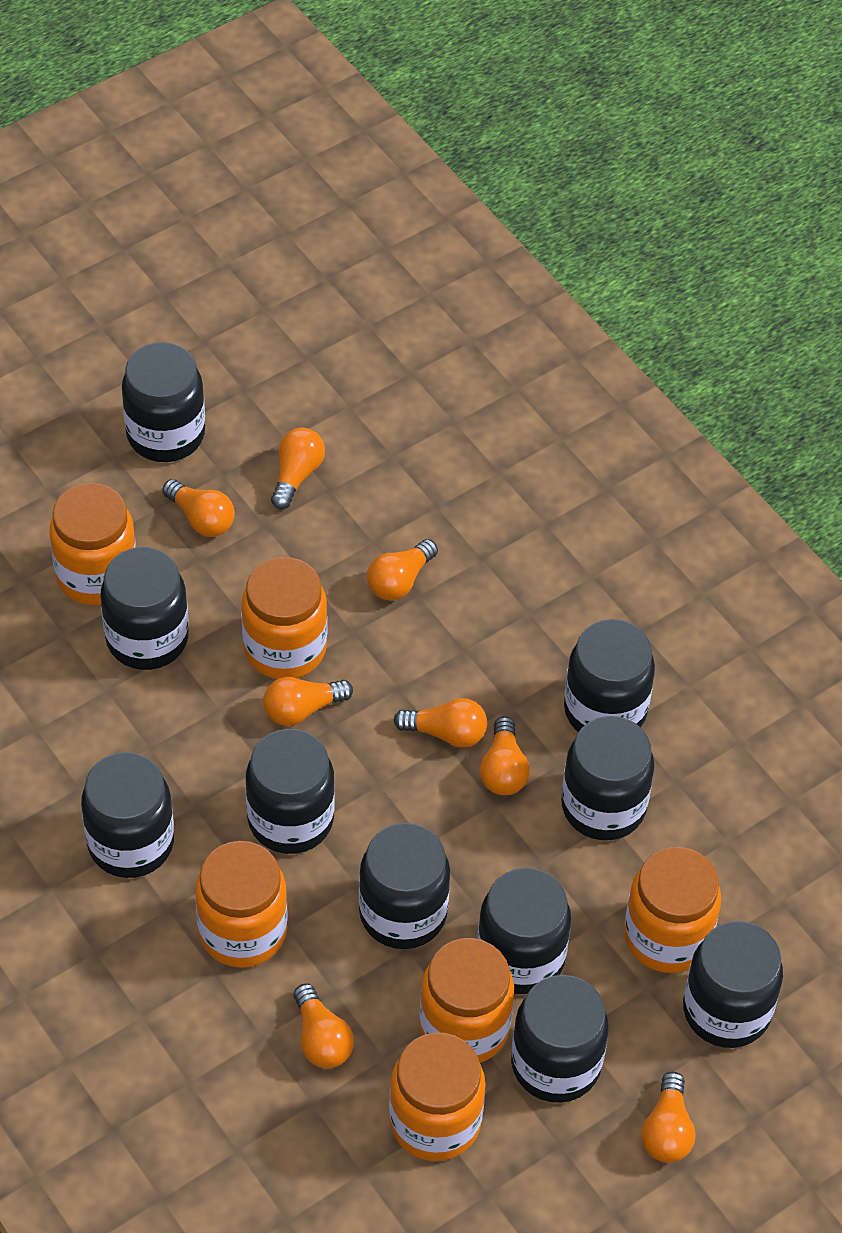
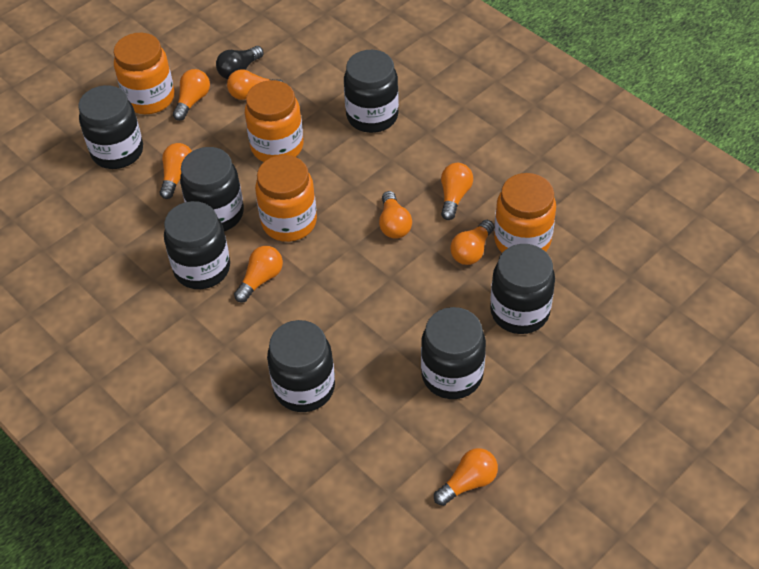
black jar: 10 -> 7
black light bulb: 0 -> 1
orange jar: 6 -> 4

